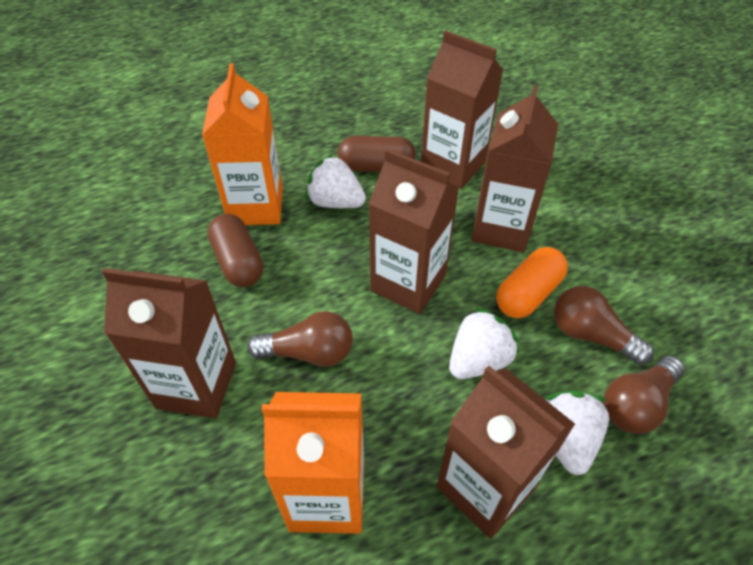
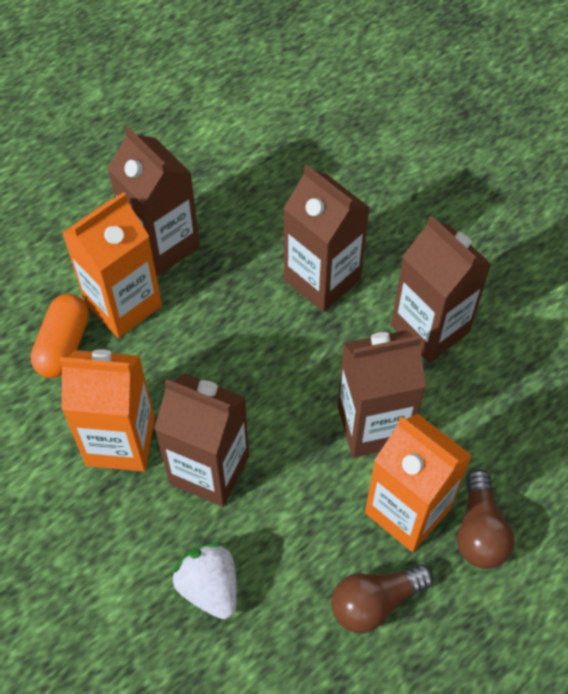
brown capsule: 2 -> 0
brown light bulb: 3 -> 2
orange carton: 2 -> 3
white strawberry: 3 -> 1

